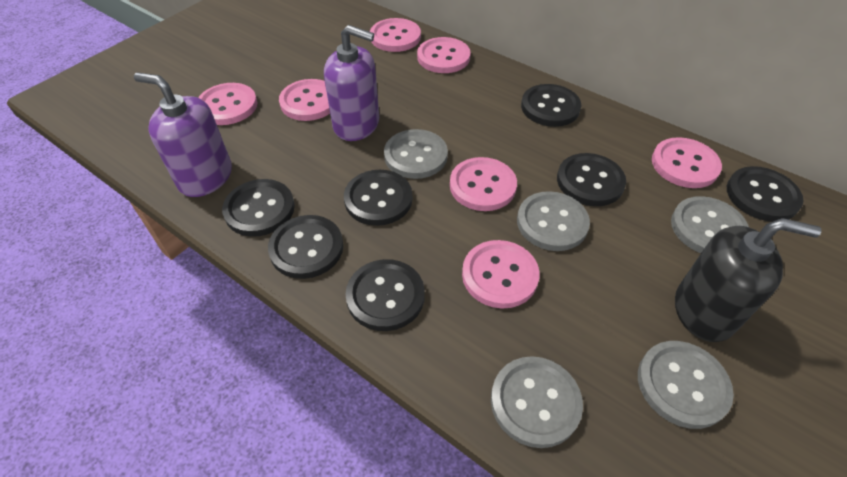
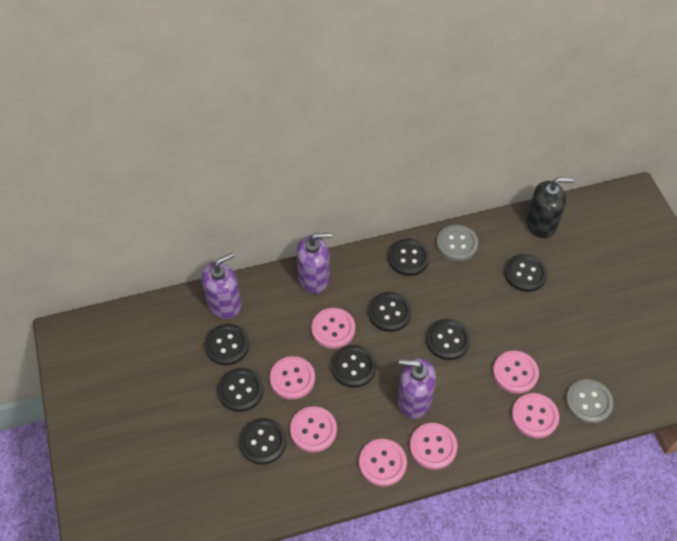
black button: 7 -> 8
grey button: 5 -> 2
purple soap dispenser: 2 -> 3

